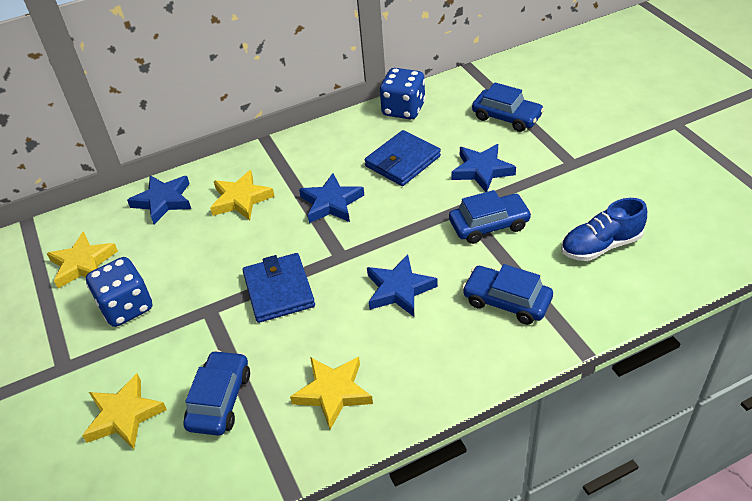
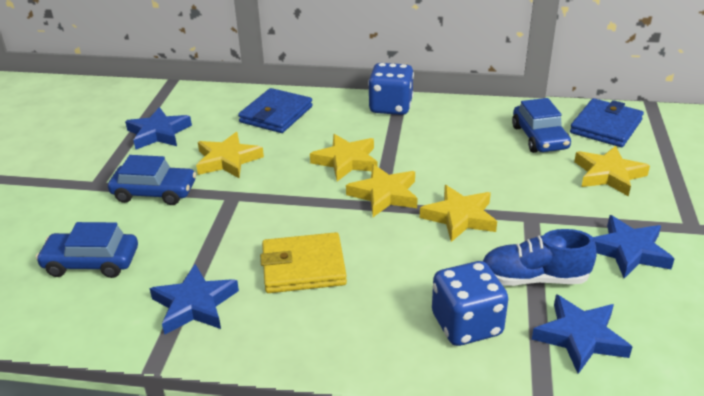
blue car: 4 -> 3
yellow star: 4 -> 5
yellow wallet: 0 -> 1

